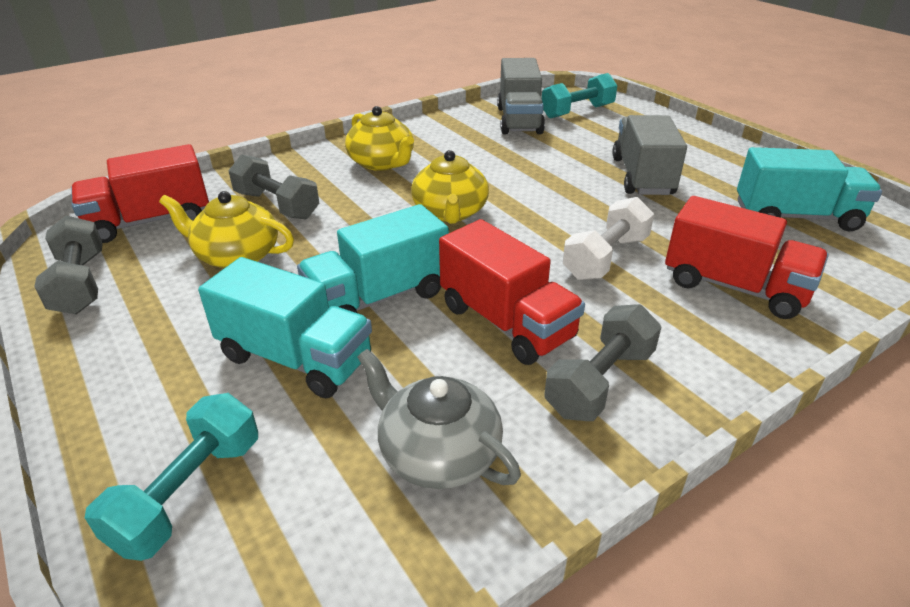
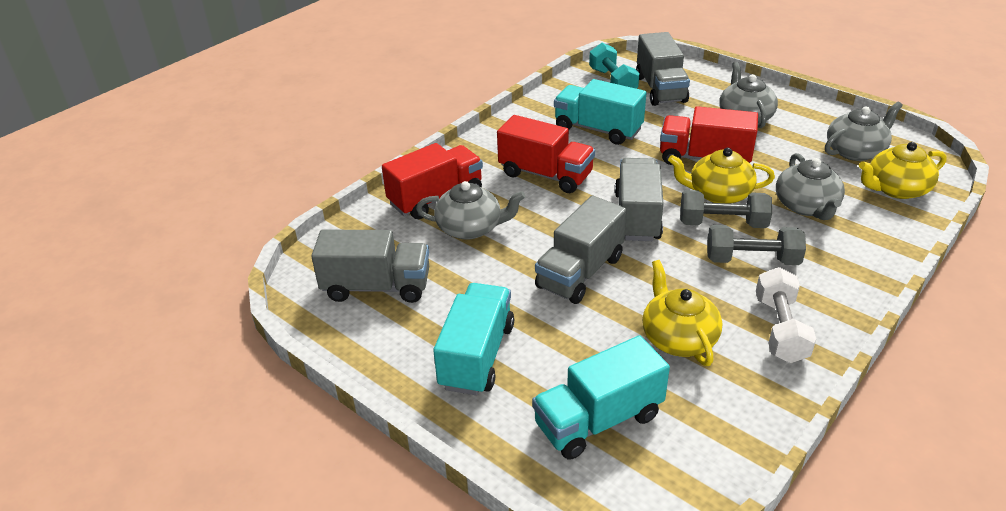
grey dumbbell: 3 -> 2
grey teapot: 1 -> 4
grey truck: 2 -> 4
turquoise dumbbell: 2 -> 1

